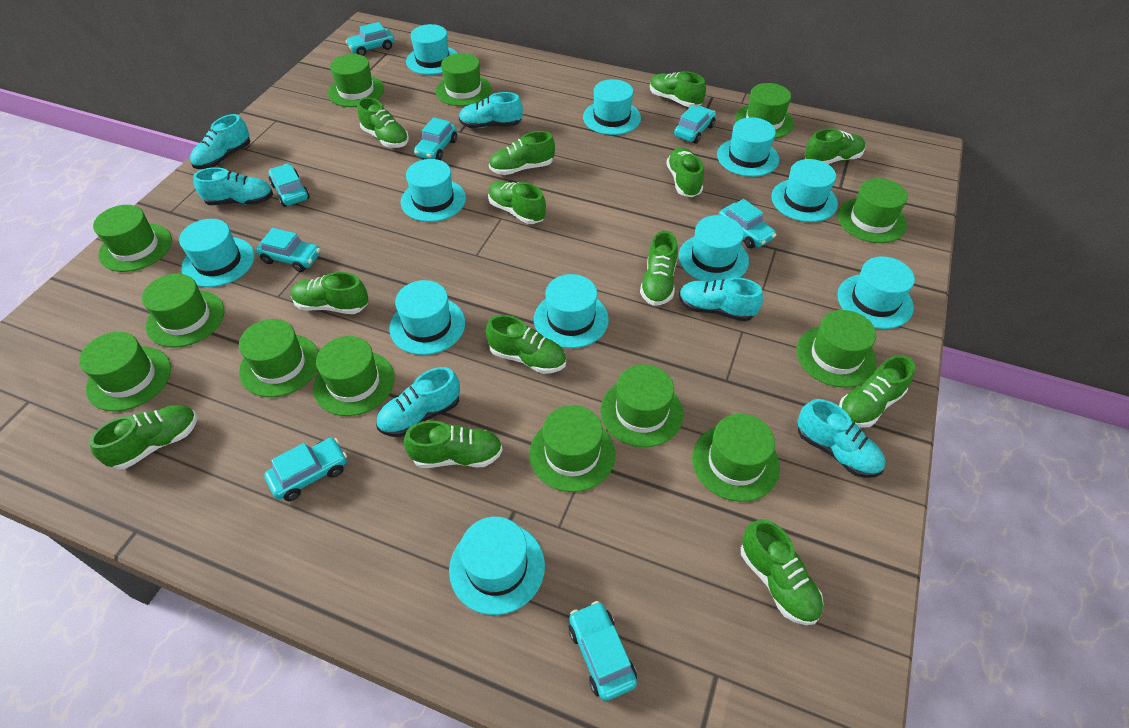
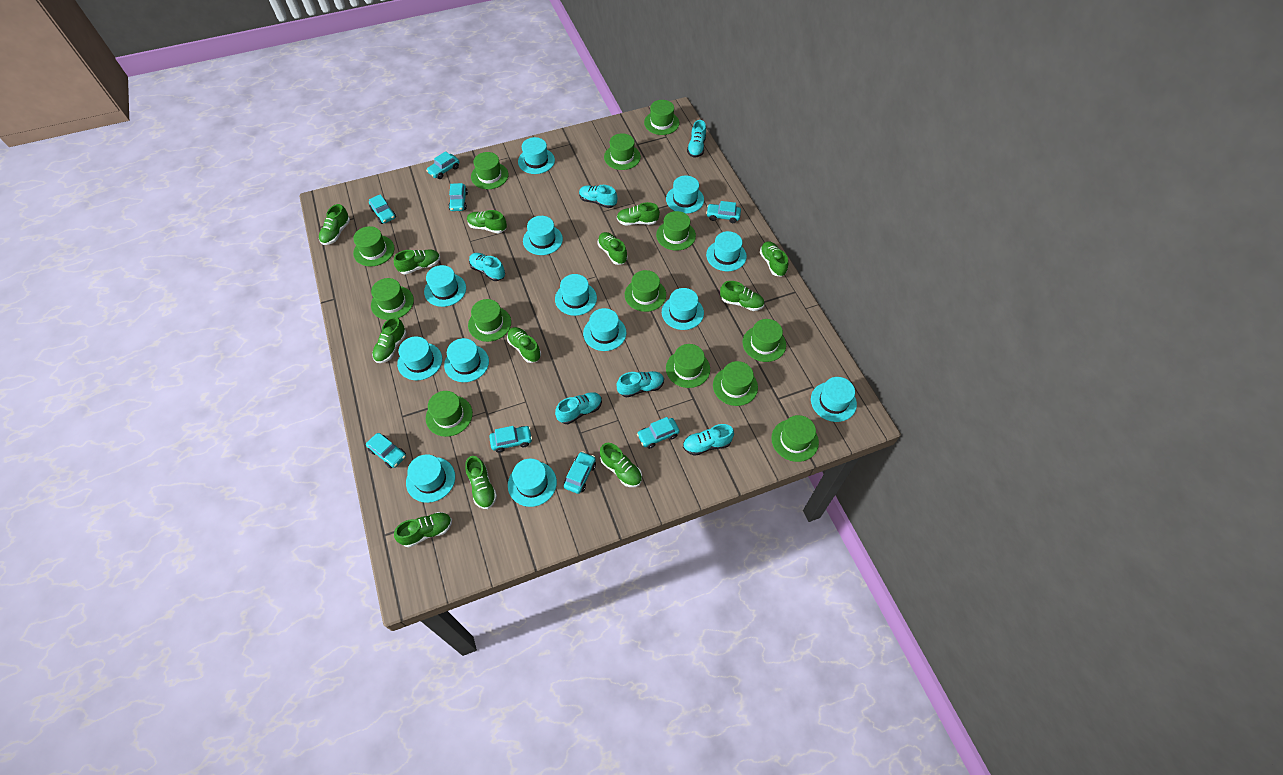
green shoe: 13 -> 12
turquoise hat: 11 -> 13

